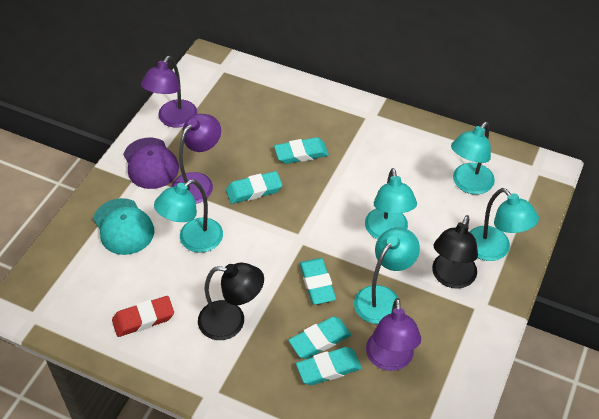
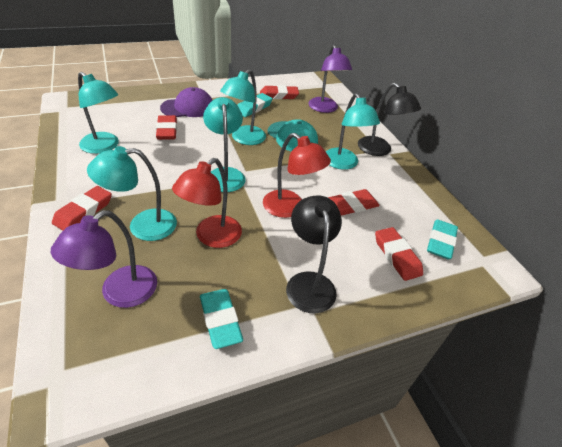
purple lamp: 3 -> 2
red eraser: 1 -> 5
red lamp: 0 -> 2
turquoise eraser: 5 -> 3

